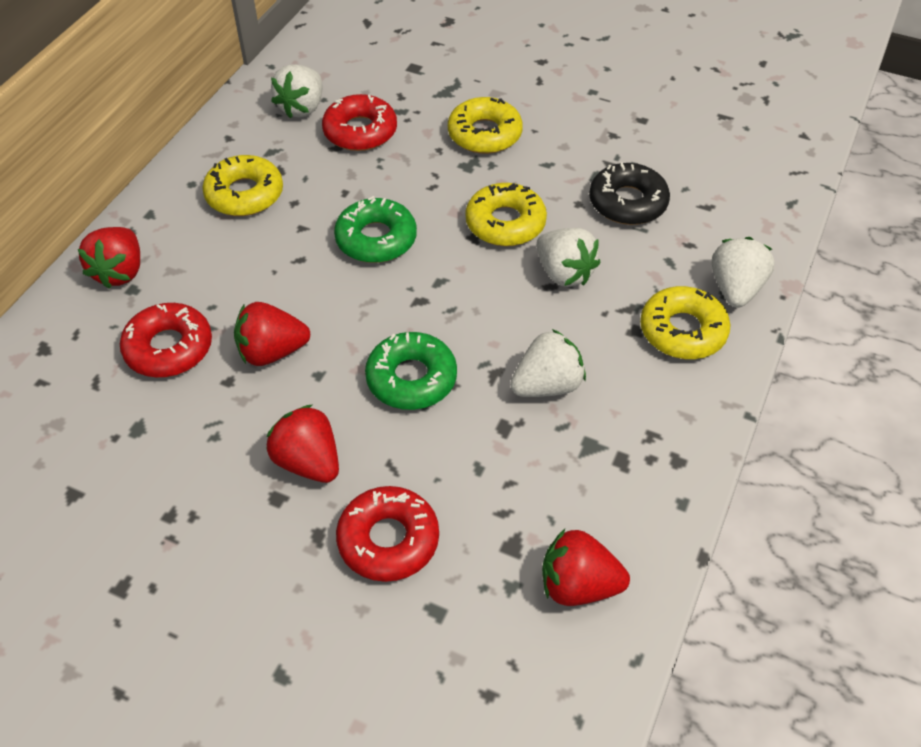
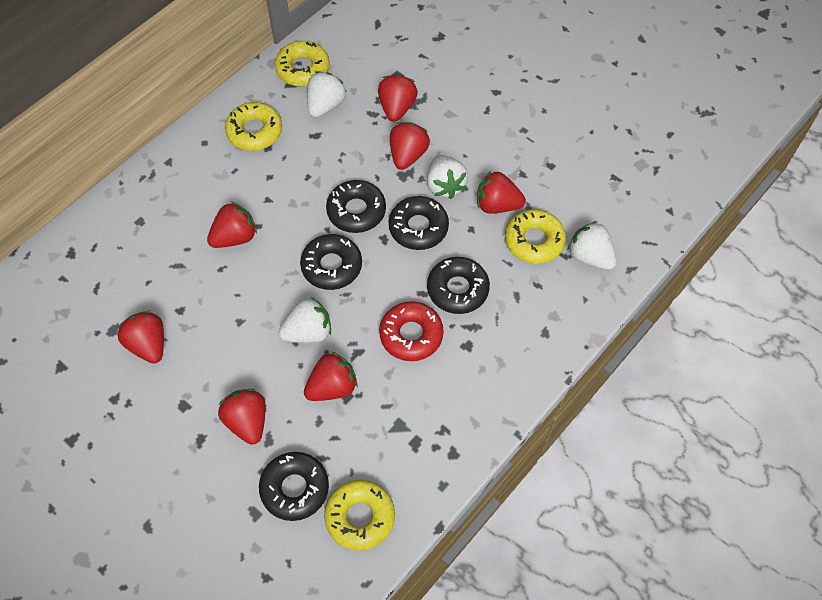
black donut: 1 -> 5
green donut: 2 -> 0
red donut: 3 -> 1
red strawberry: 4 -> 7

